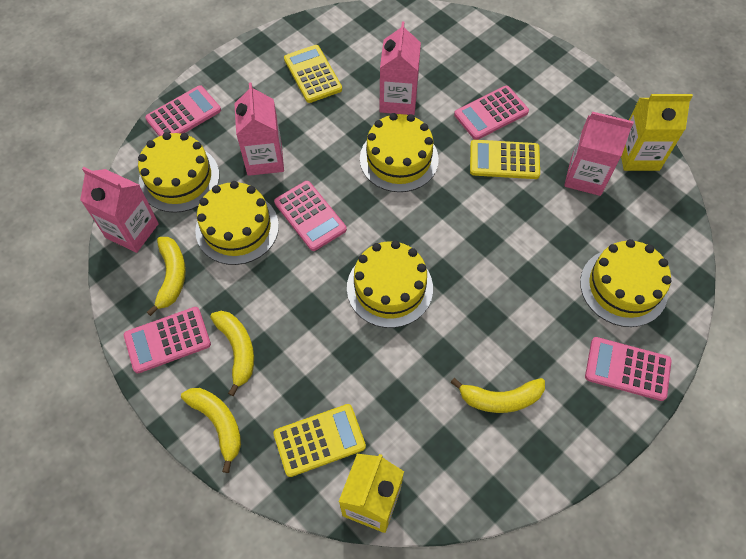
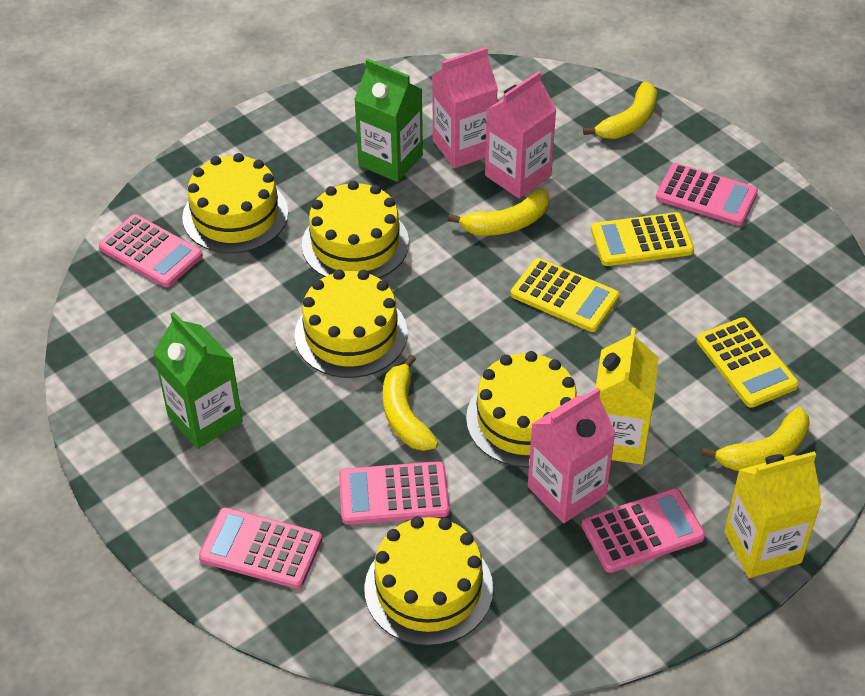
green carton: 0 -> 2
pink carton: 4 -> 3

